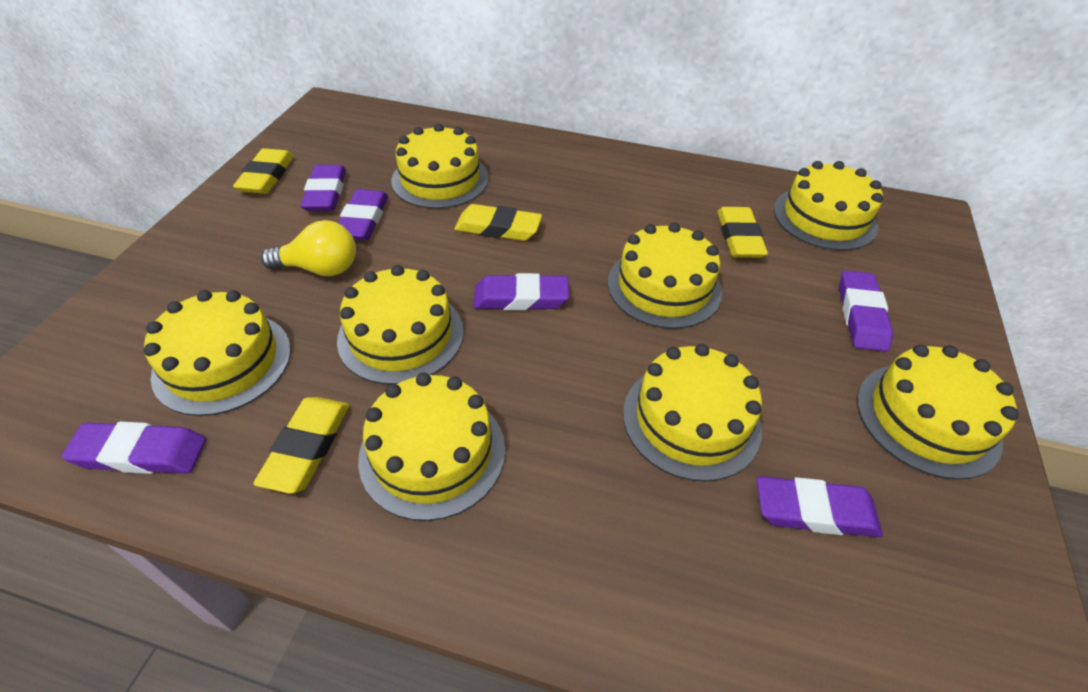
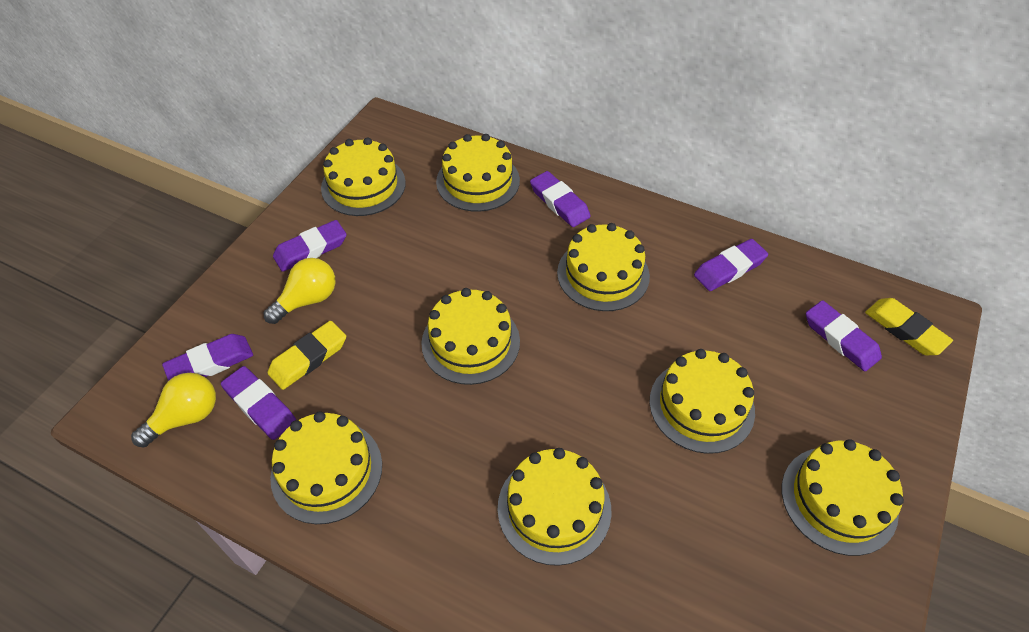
yellow eraser: 4 -> 2
yellow light bulb: 1 -> 2

